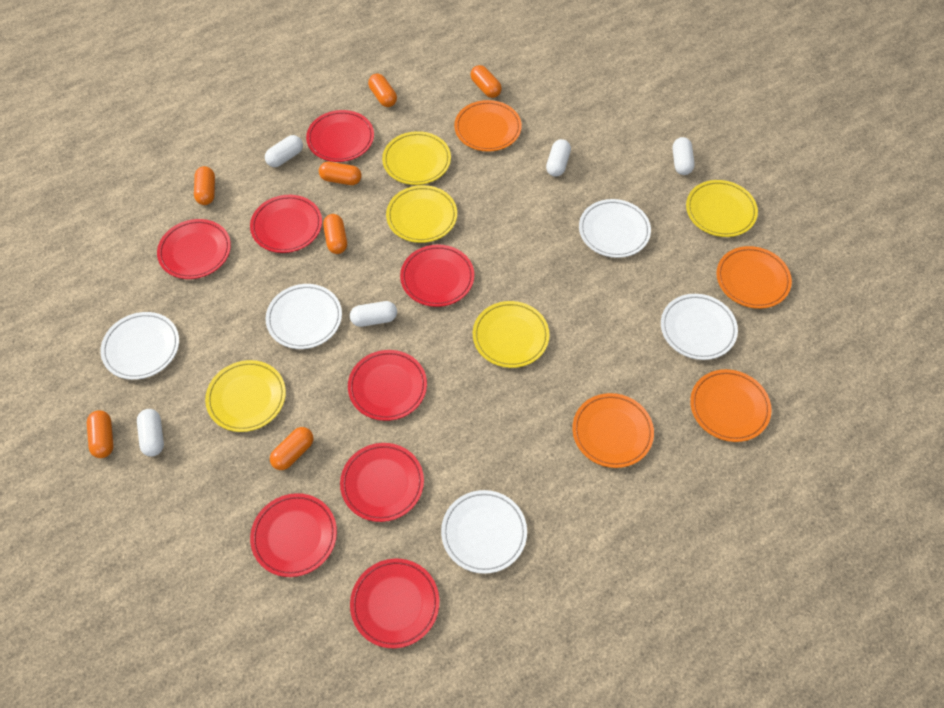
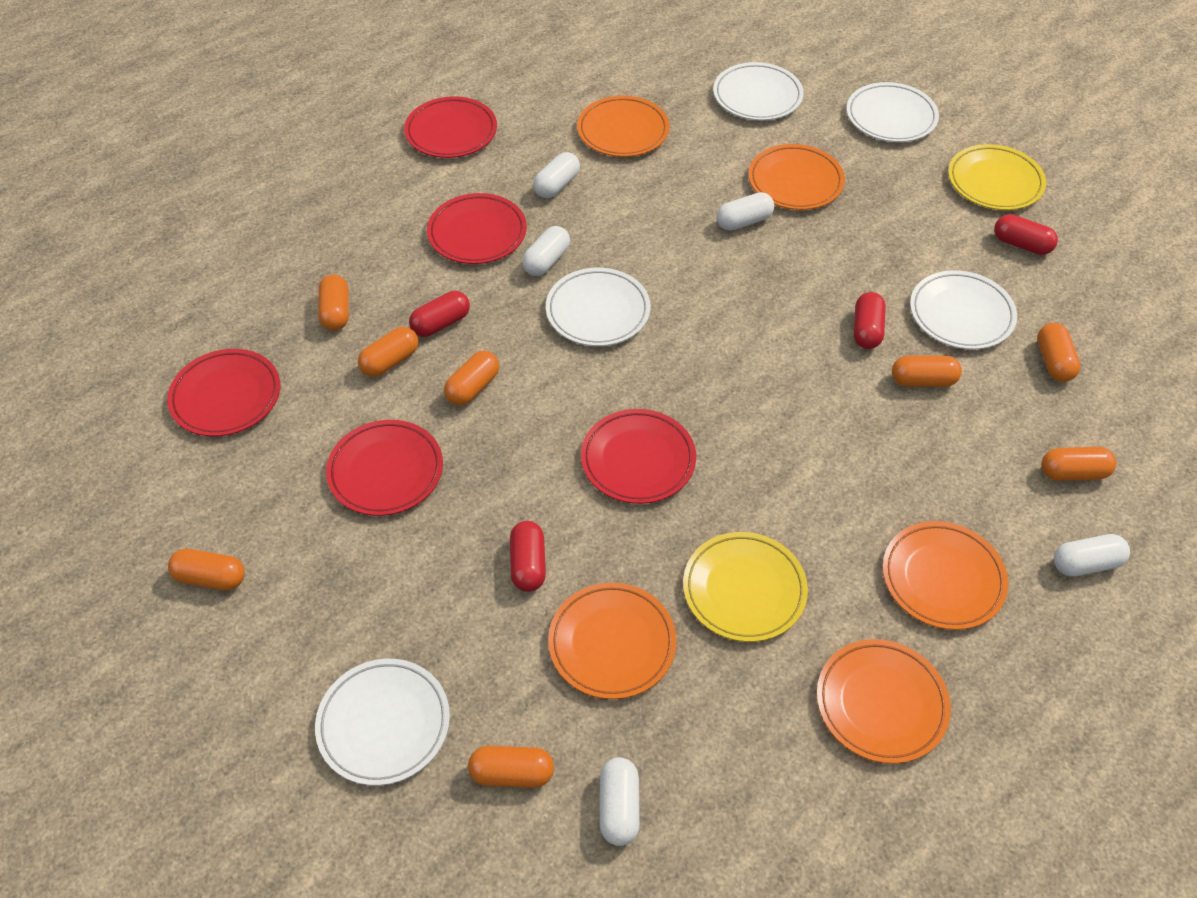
orange capsule: 7 -> 8
orange plate: 4 -> 5
red capsule: 0 -> 4
red plate: 8 -> 5
yellow plate: 5 -> 2

